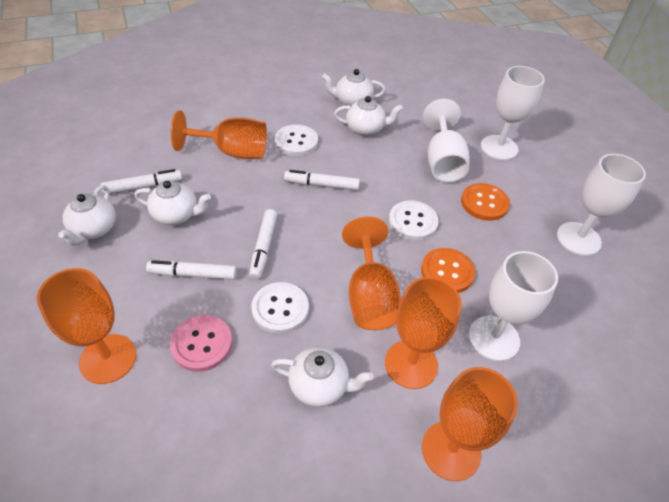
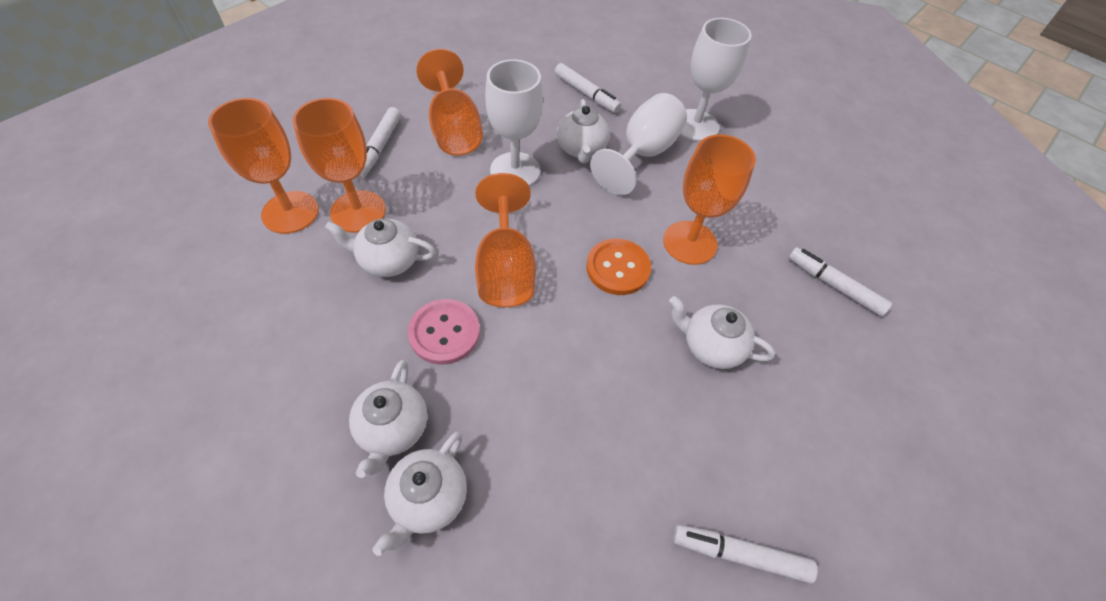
orange button: 2 -> 1
white button: 3 -> 0
white goblet: 4 -> 3

